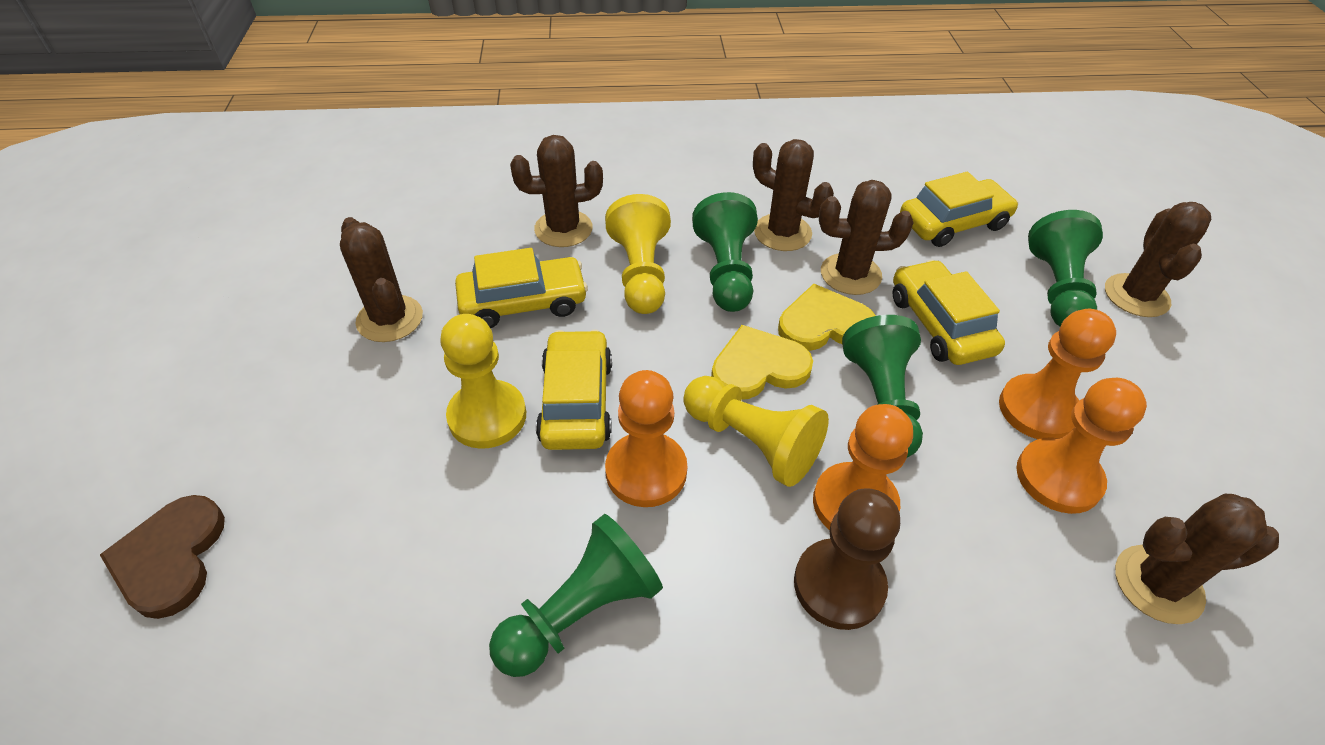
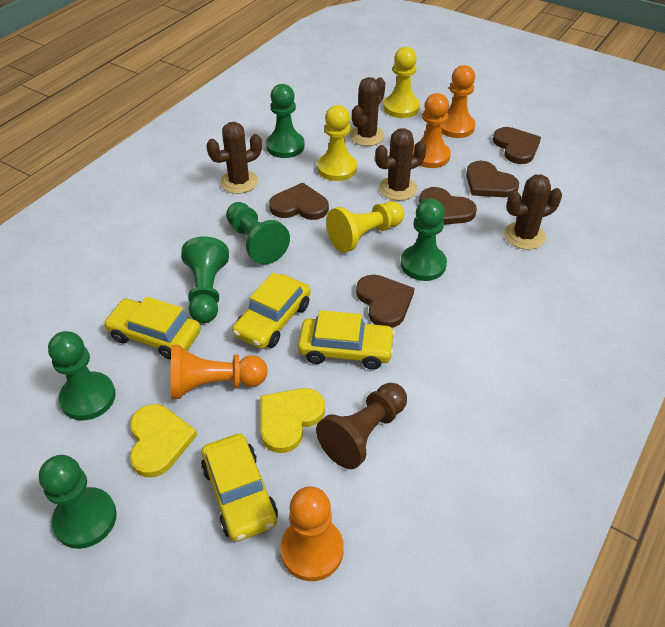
brown cactus: 6 -> 4
brown heart: 1 -> 5
green pawn: 4 -> 6

